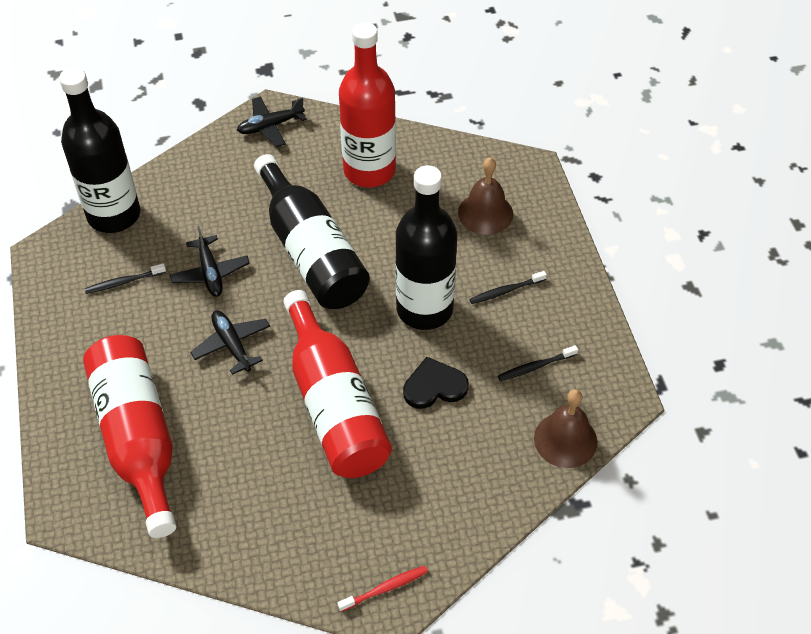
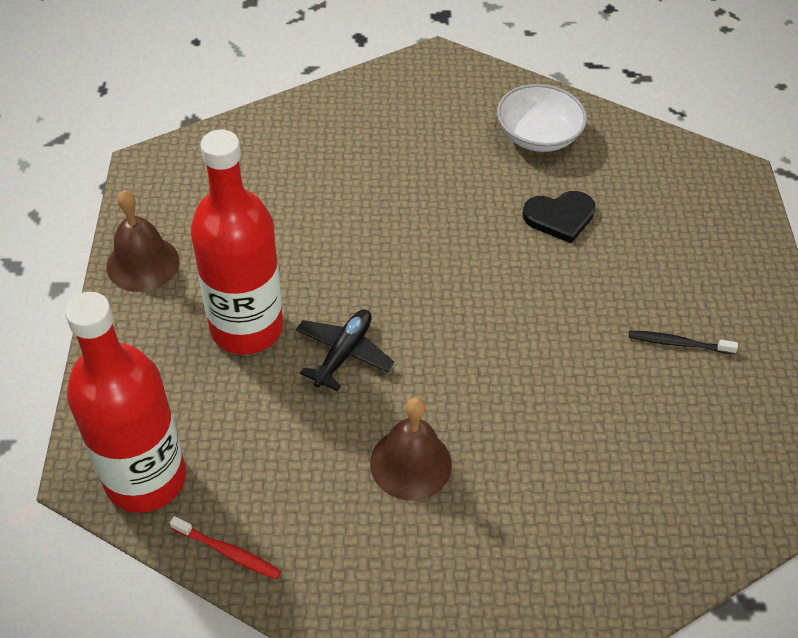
black bottle: 3 -> 0
black plane: 3 -> 1
black toothbrush: 3 -> 1
red bottle: 3 -> 2
white bowl: 0 -> 1

